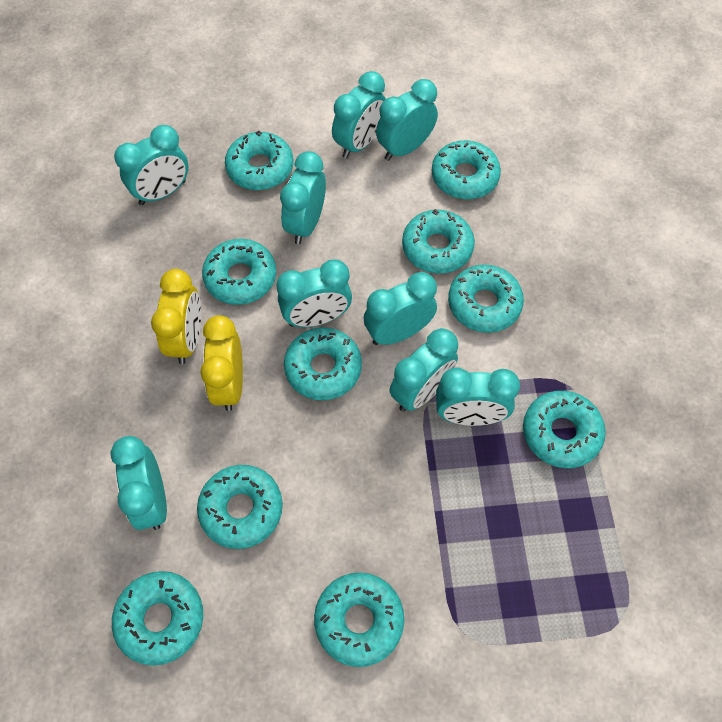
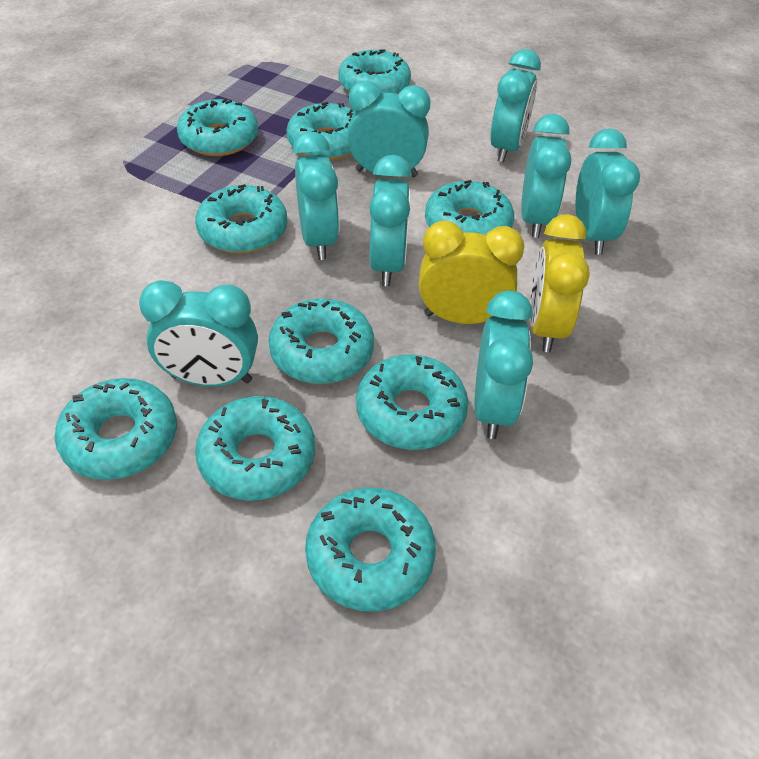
turquoise clock: 9 -> 8

